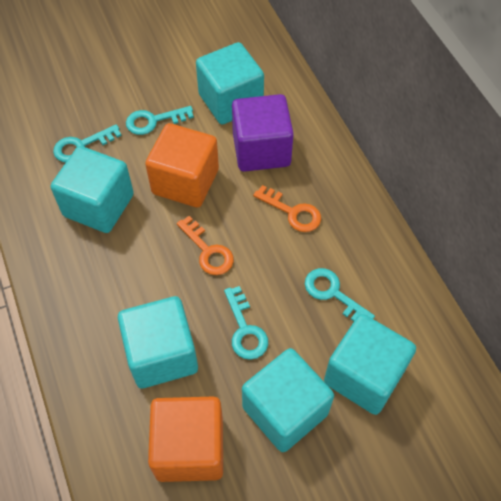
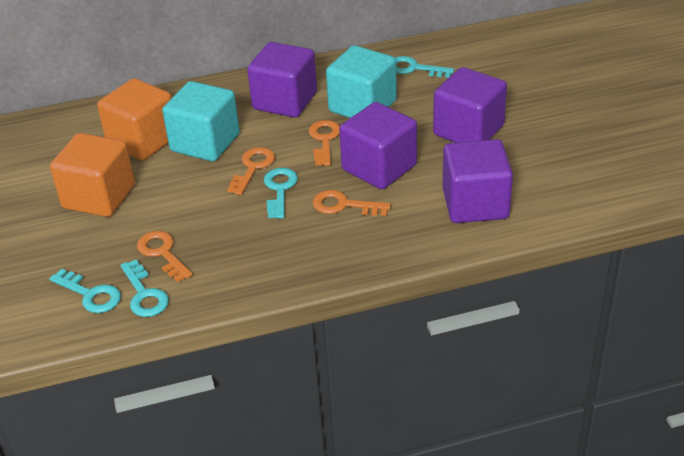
orange key: 2 -> 4
purple cube: 1 -> 4
turquoise cube: 5 -> 2

